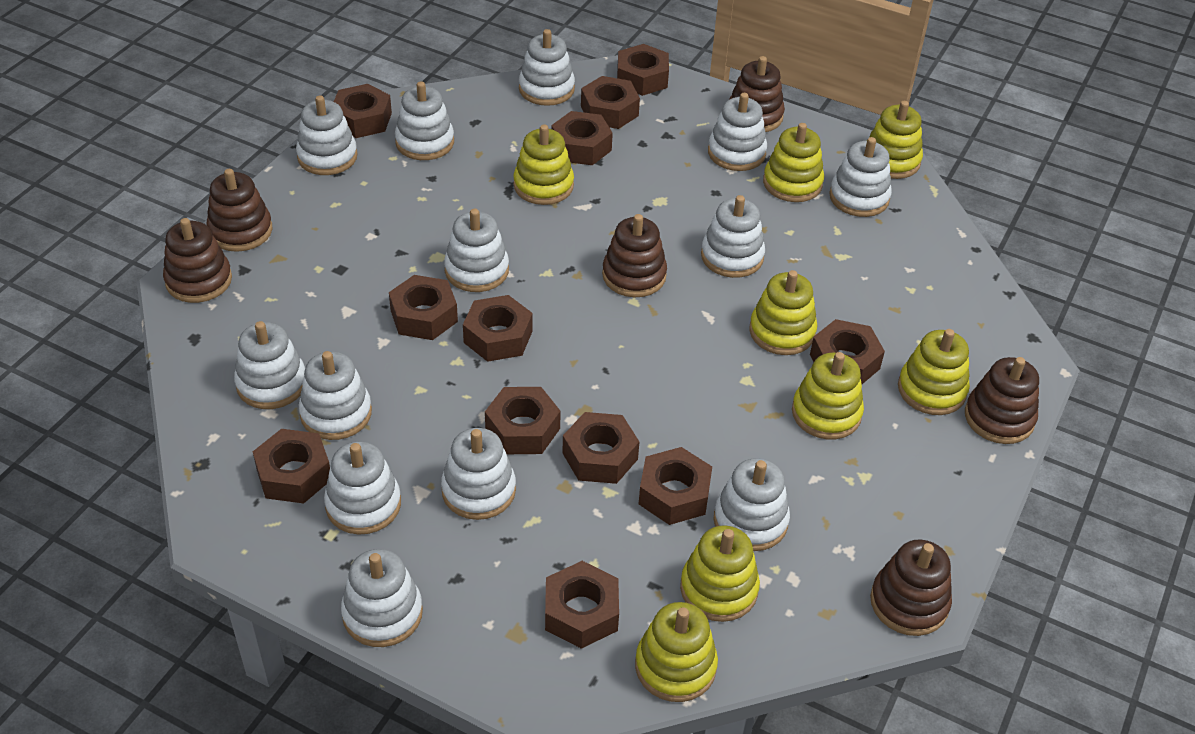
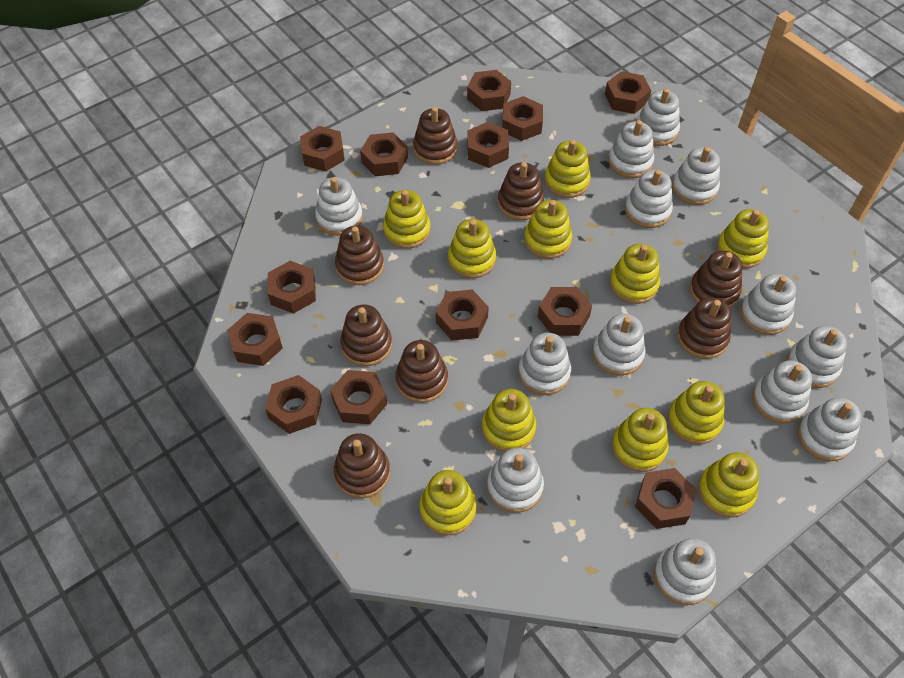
brown nut: 12 -> 13
brown stacking toy: 6 -> 8
yellow stacking toy: 8 -> 11

